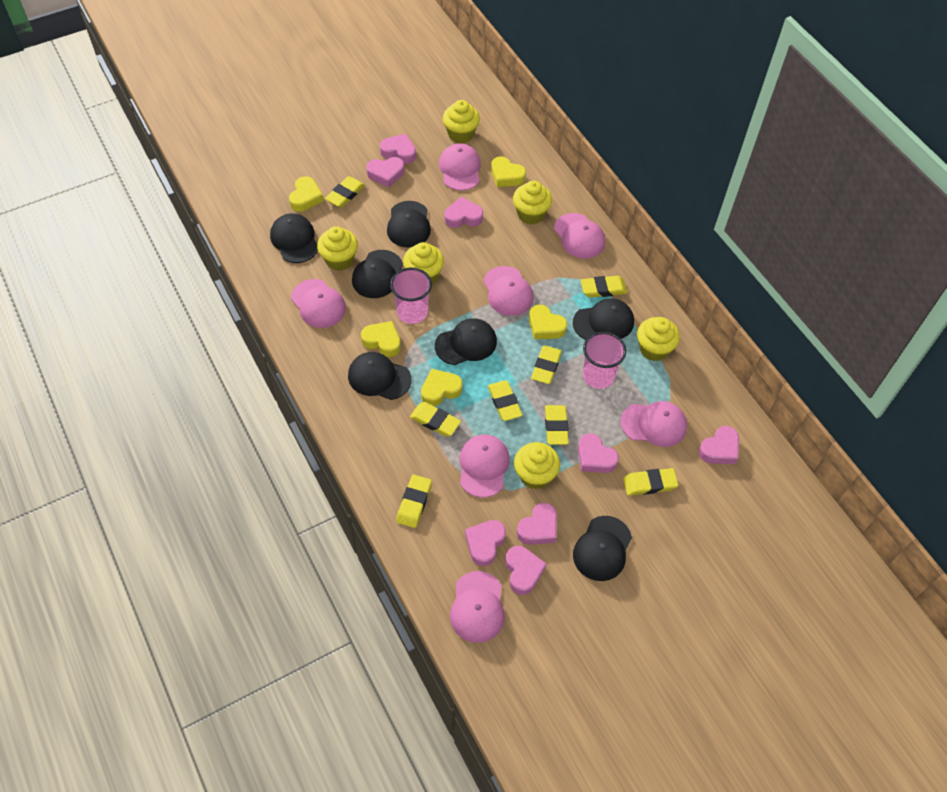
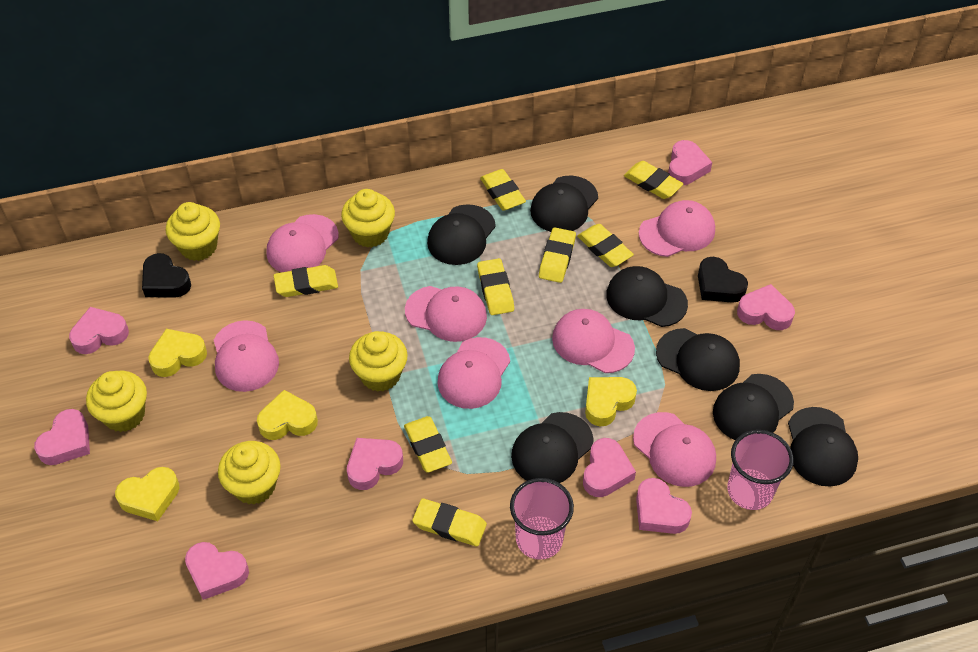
black heart: 0 -> 2
yellow cupcake: 6 -> 5
yellow heart: 5 -> 4

